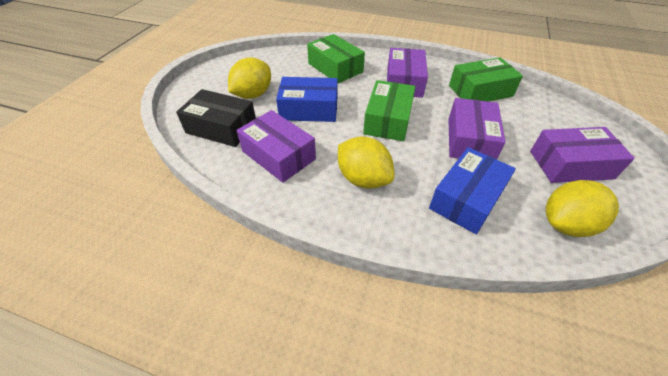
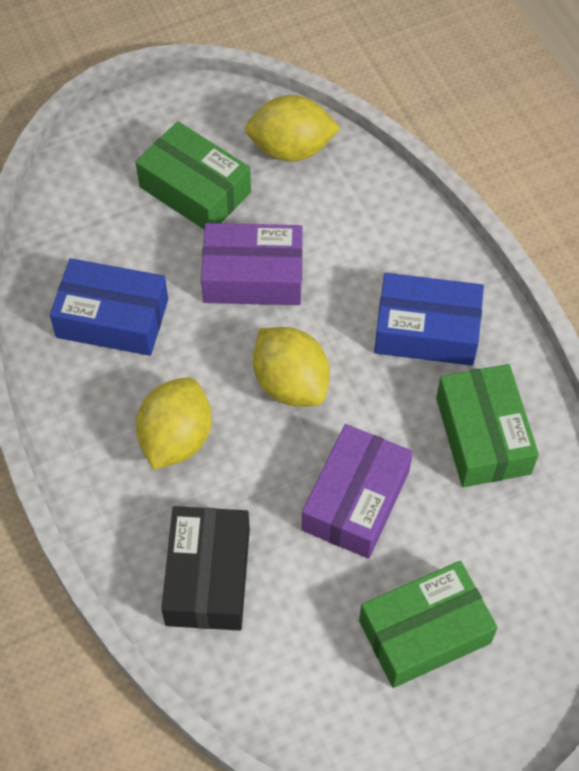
purple box: 4 -> 2

